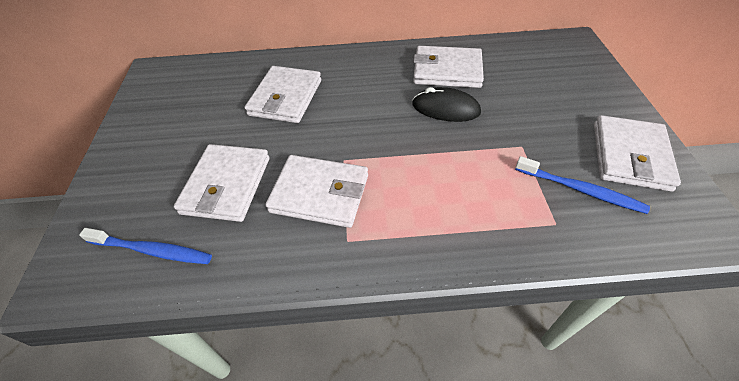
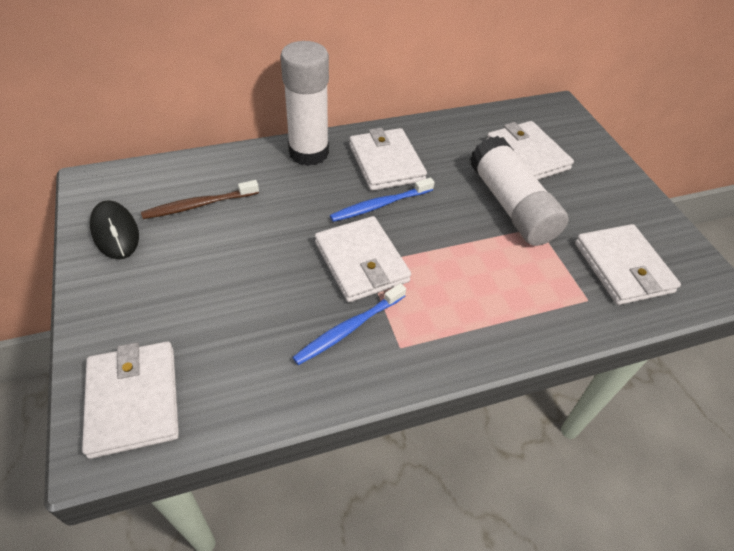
brown toothbrush: 0 -> 1
white glue stick: 0 -> 2

